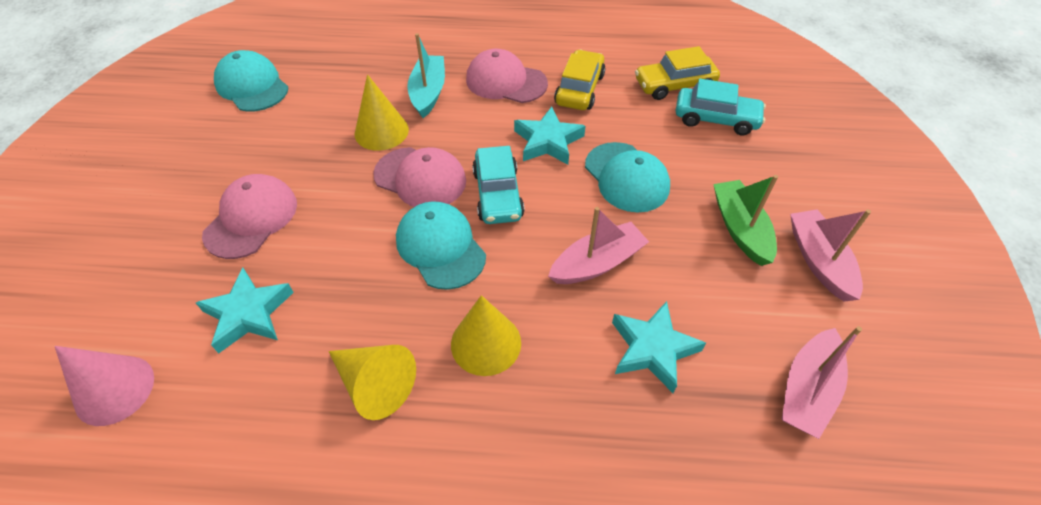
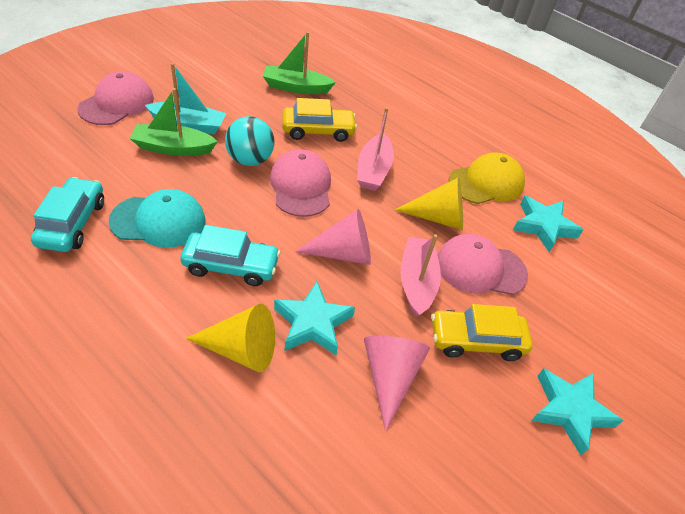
green boat: 1 -> 2
pink boat: 3 -> 2
pink cone: 1 -> 2
turquoise ball: 0 -> 1
turquoise cap: 3 -> 1
yellow cap: 0 -> 1
yellow cone: 3 -> 2

